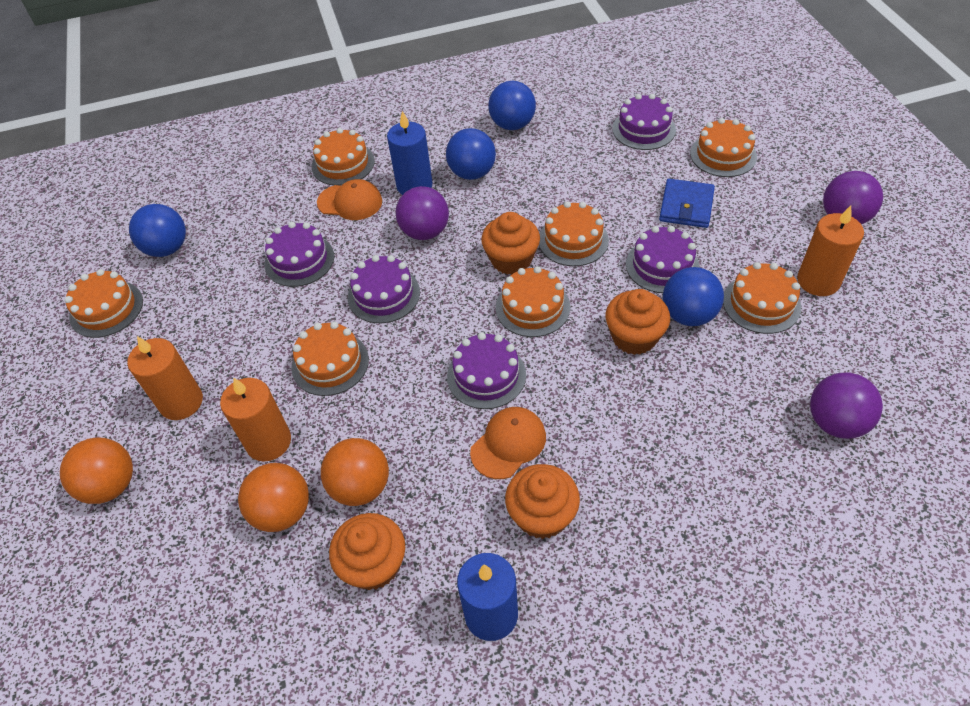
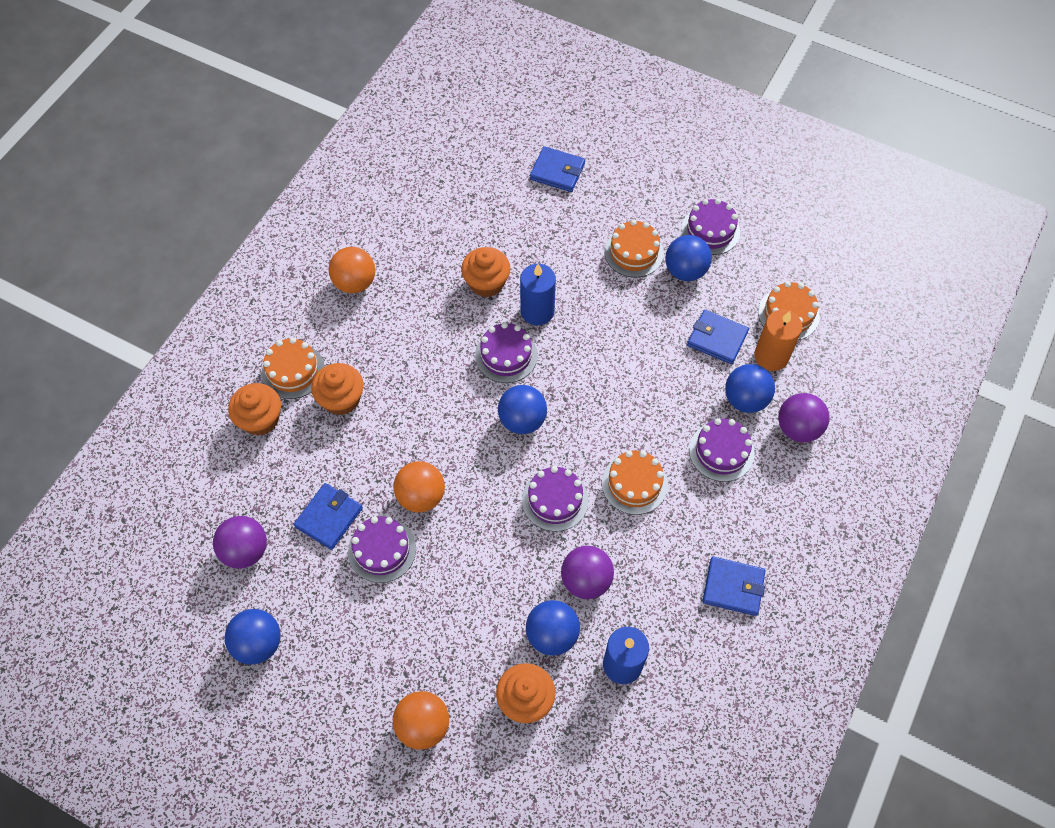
blue ball: 4 -> 5
blue wallet: 1 -> 4
orange cake: 7 -> 4
orange candle: 3 -> 1
orange cap: 2 -> 0

